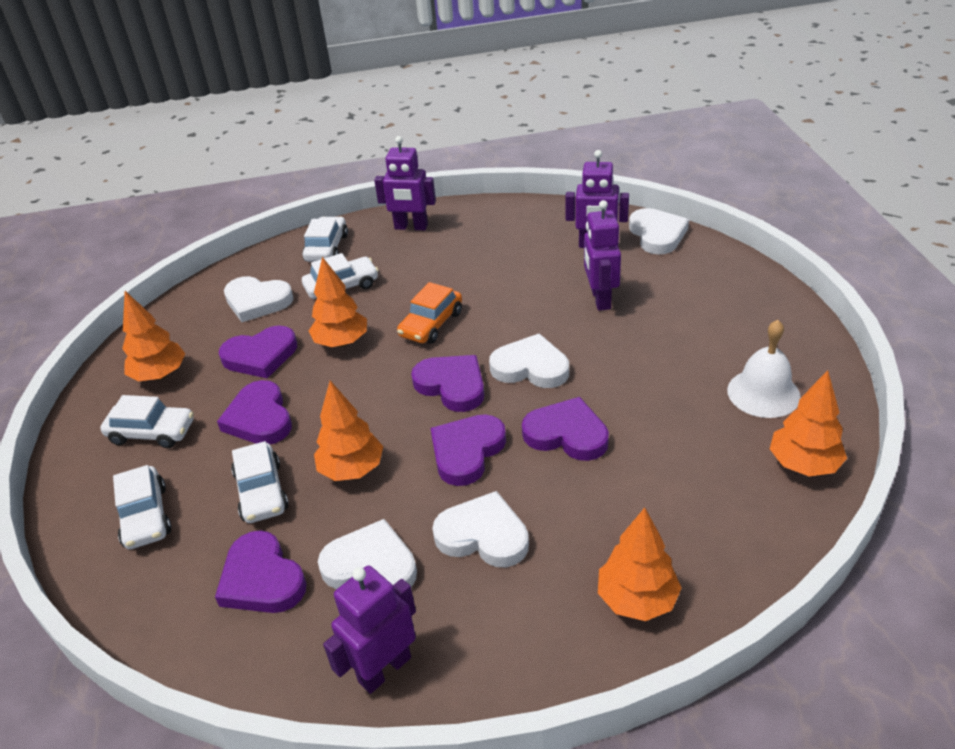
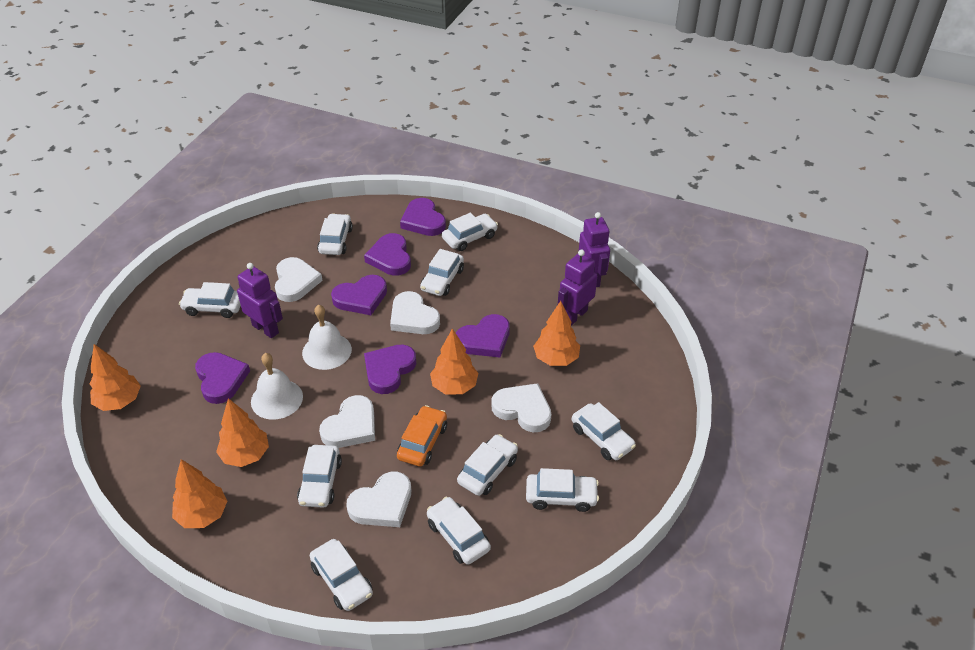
purple robot: 4 -> 3
white bell: 1 -> 2
white car: 5 -> 10

